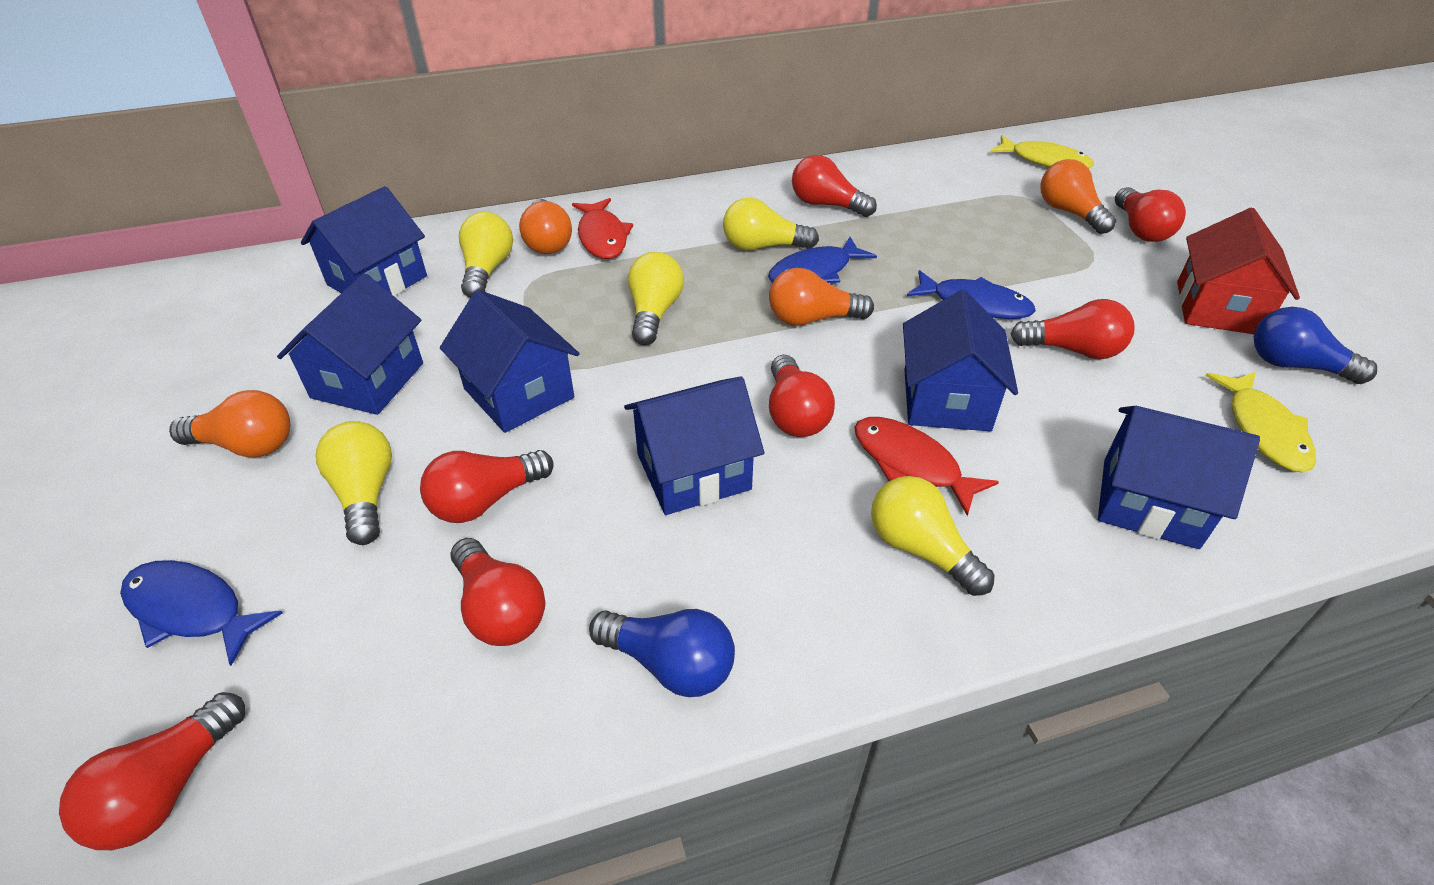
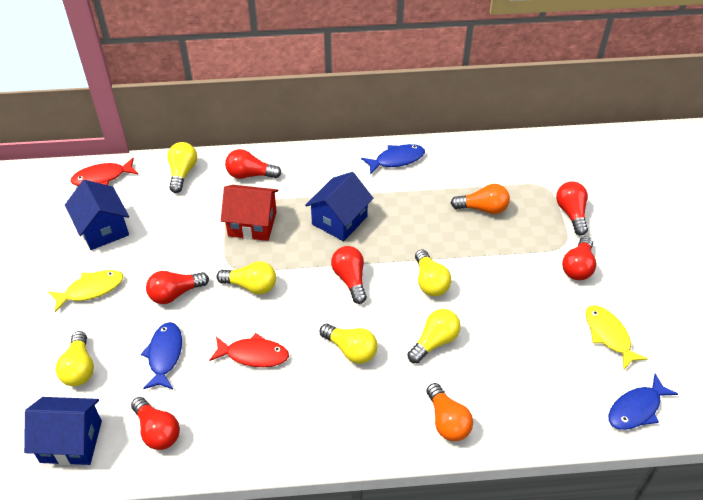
blue house: 6 -> 3
blue light bulb: 2 -> 0
orange light bulb: 4 -> 2
red light bulb: 7 -> 6
yellow light bulb: 5 -> 6

